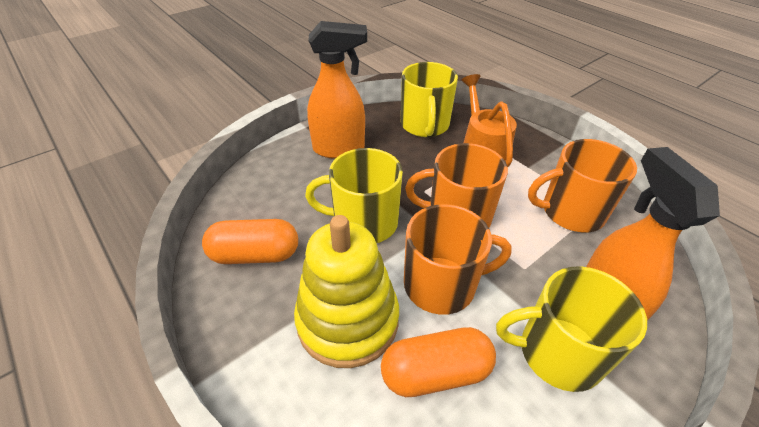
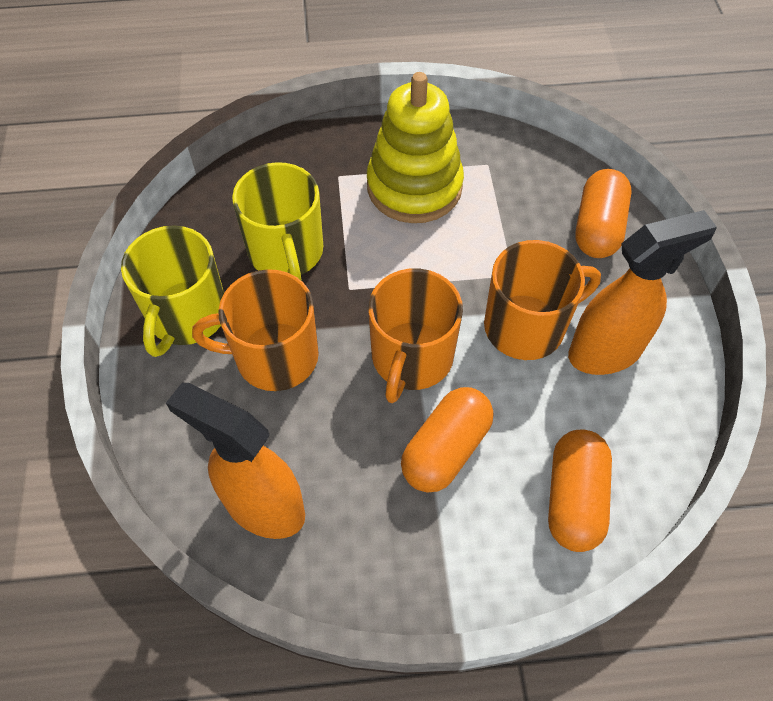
orange capsule: 2 -> 3
orange watering can: 1 -> 0
yellow mug: 3 -> 2

